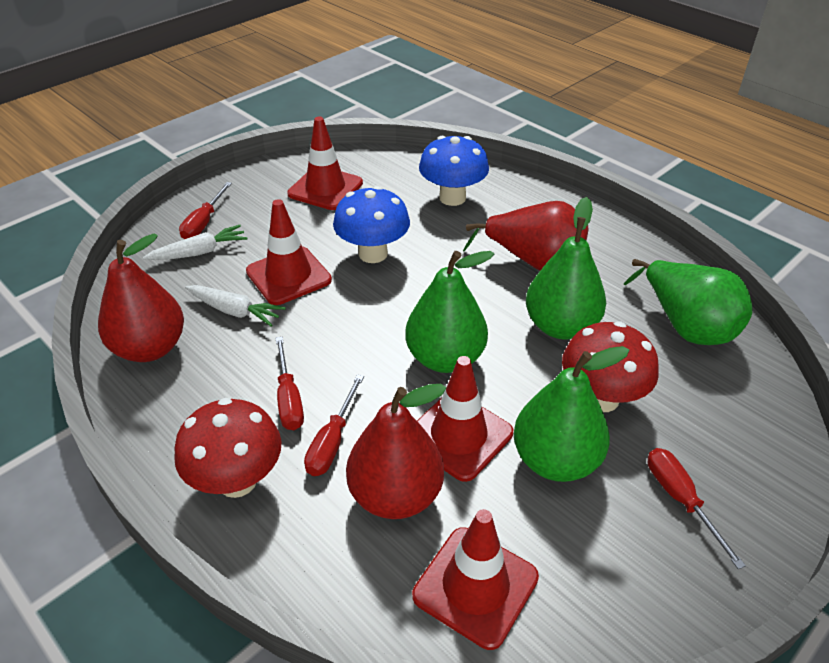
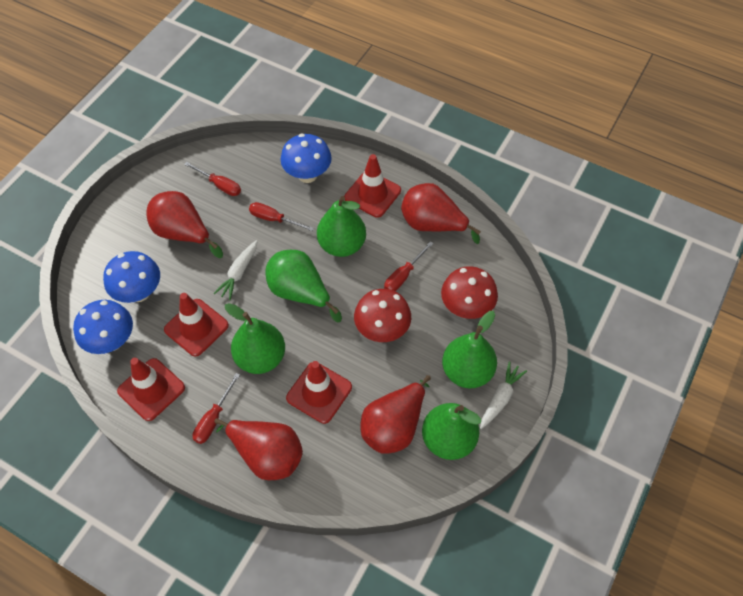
blue mushroom: 2 -> 3
green pear: 4 -> 5
red pear: 3 -> 4

